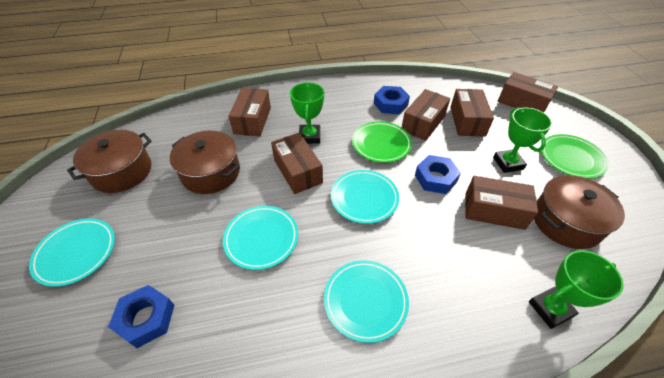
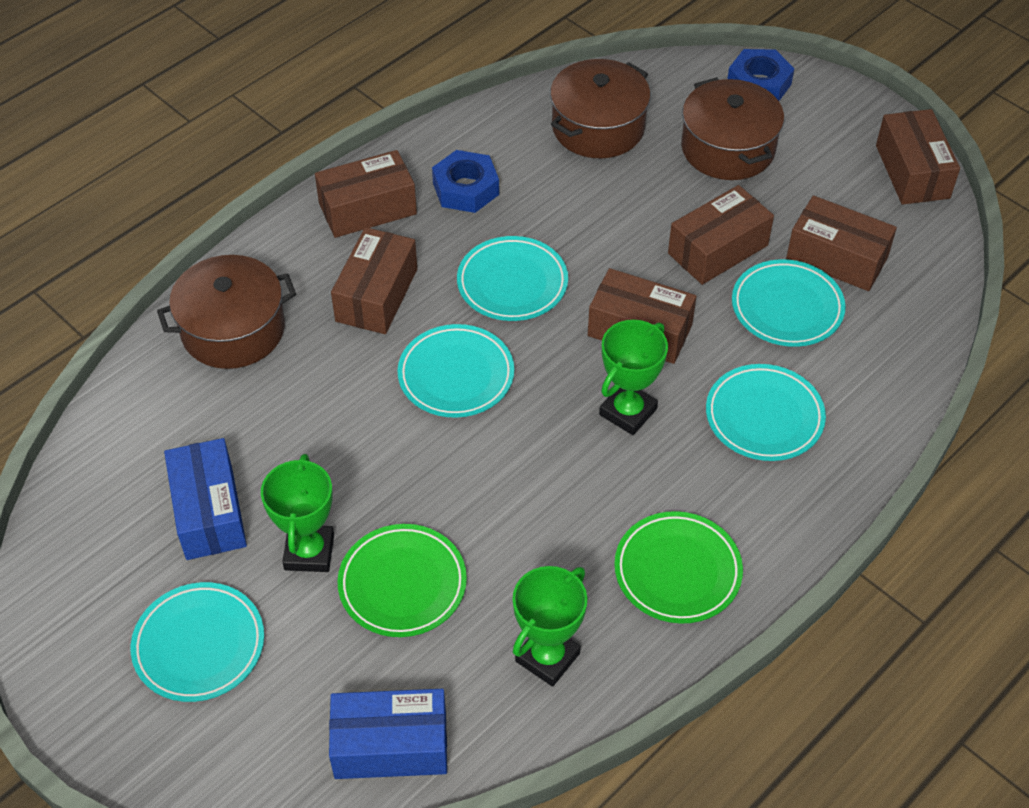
blue box: 0 -> 2
blue nut: 3 -> 2
turquoise plate: 4 -> 5

